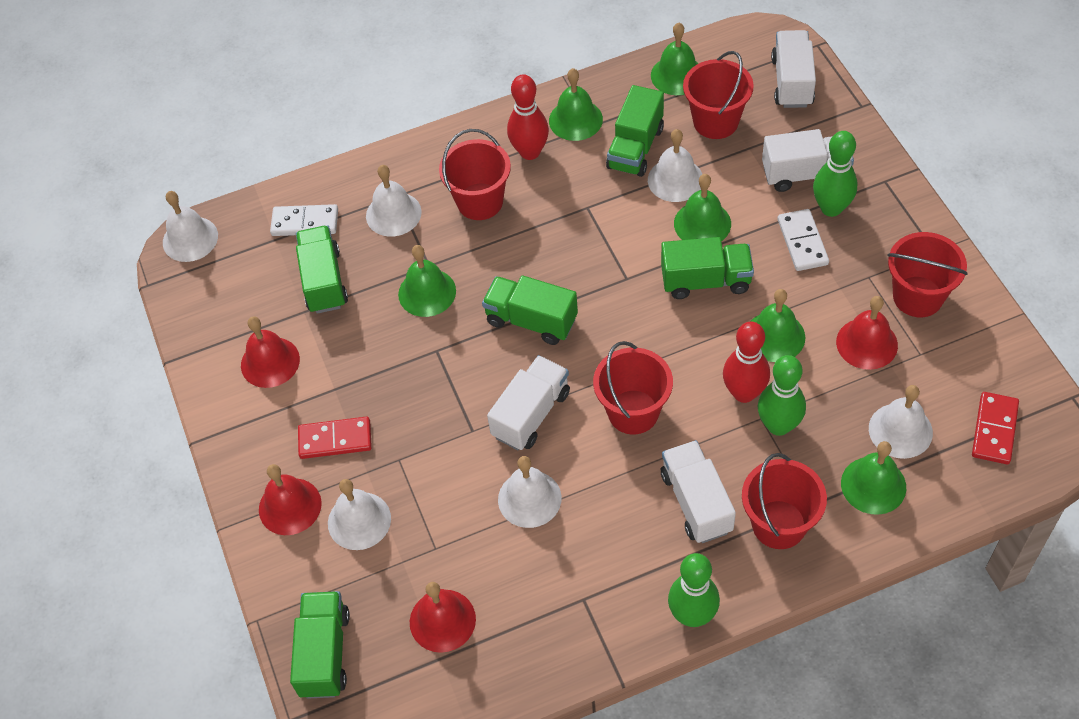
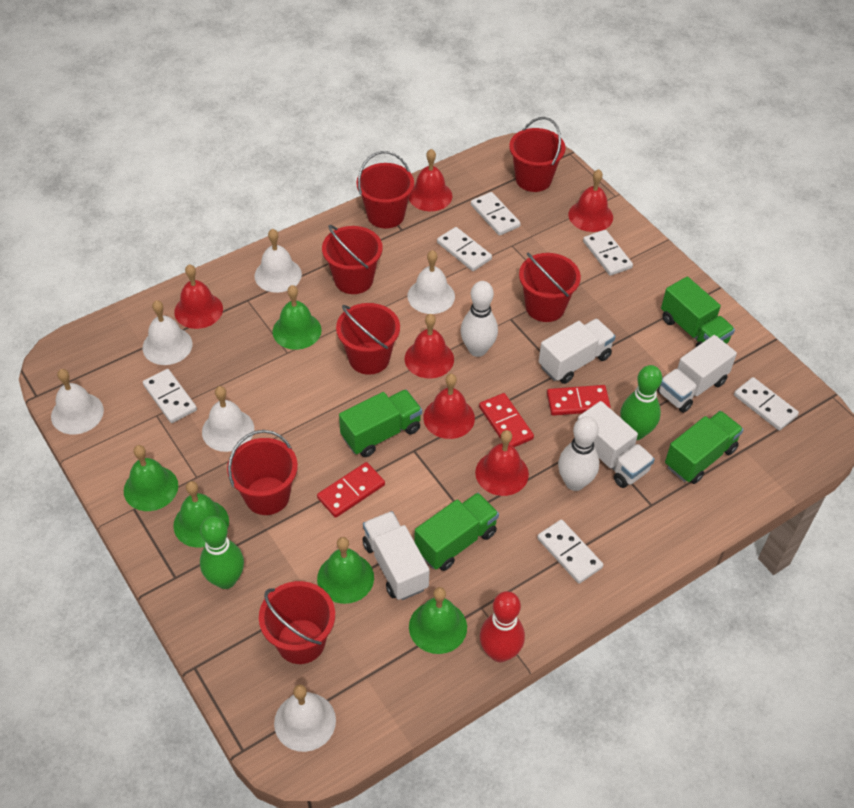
green bell: 6 -> 5
green bowling pin: 3 -> 2
green truck: 5 -> 4
red bell: 4 -> 6
red bowling pin: 2 -> 1
red bucket: 5 -> 7
red domino: 2 -> 3
white bowling pin: 0 -> 2
white domino: 2 -> 6

